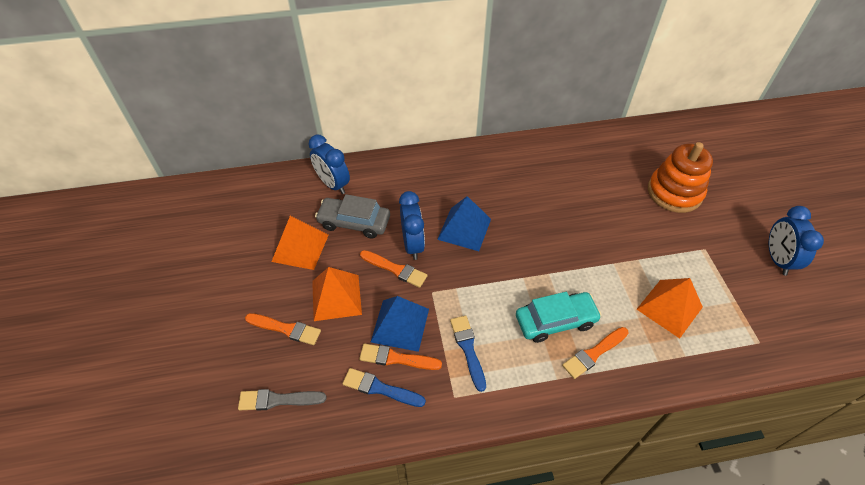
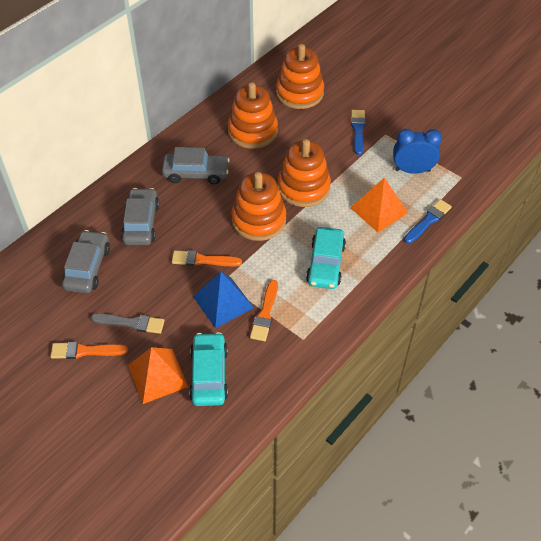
blue clock: 3 -> 1
blue pyramid: 2 -> 1
grey car: 1 -> 3
orange brush: 4 -> 3
orange pyramid: 3 -> 2
orange stacking toy: 1 -> 4
turquoise car: 1 -> 2

